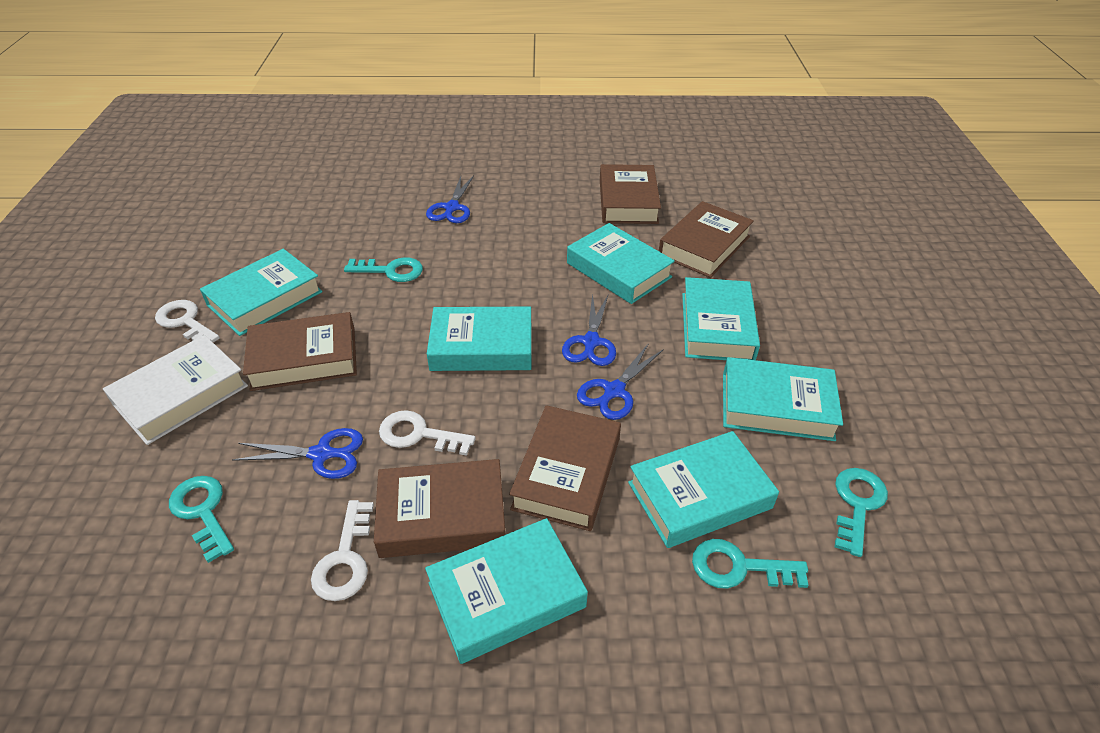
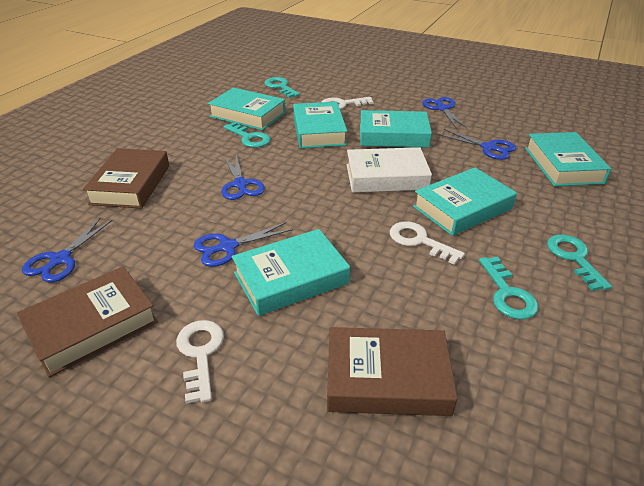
blue scissors: 4 -> 5
brown book: 5 -> 3
turquoise book: 7 -> 6

